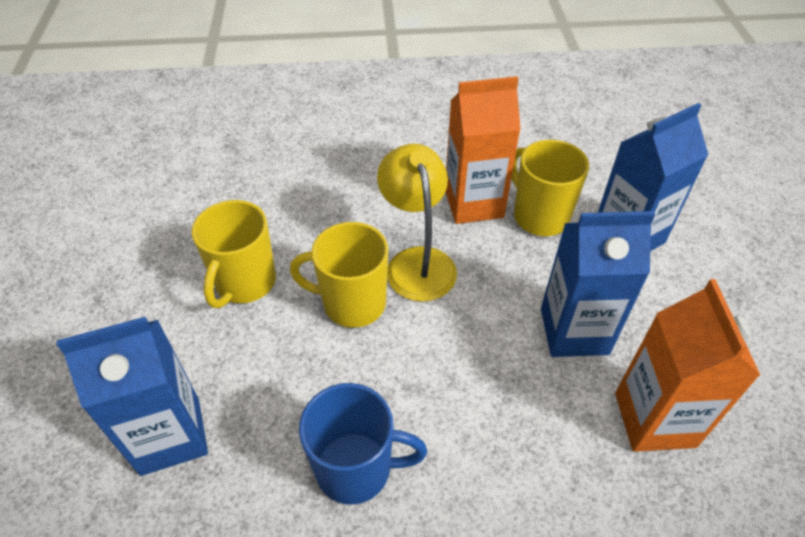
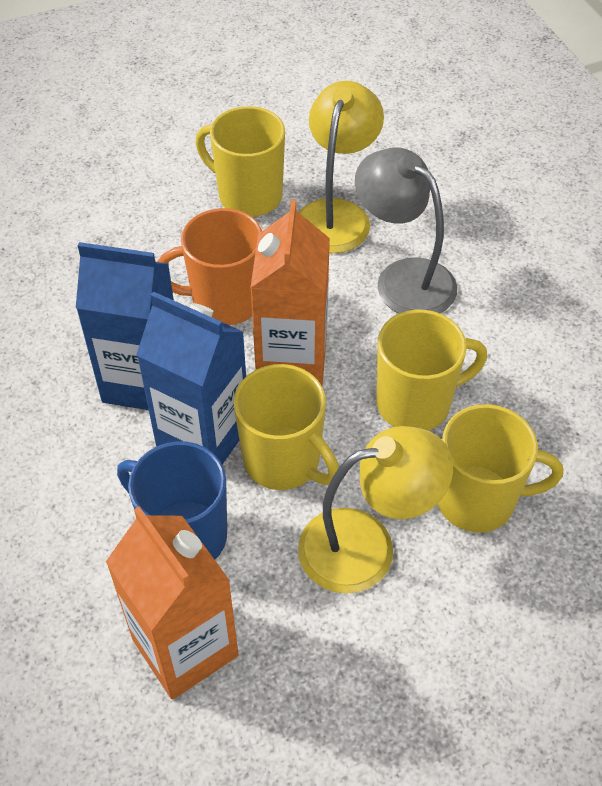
blue carton: 3 -> 2
grey lamp: 0 -> 1
orange mug: 0 -> 1
yellow lamp: 1 -> 2
yellow mug: 3 -> 4

